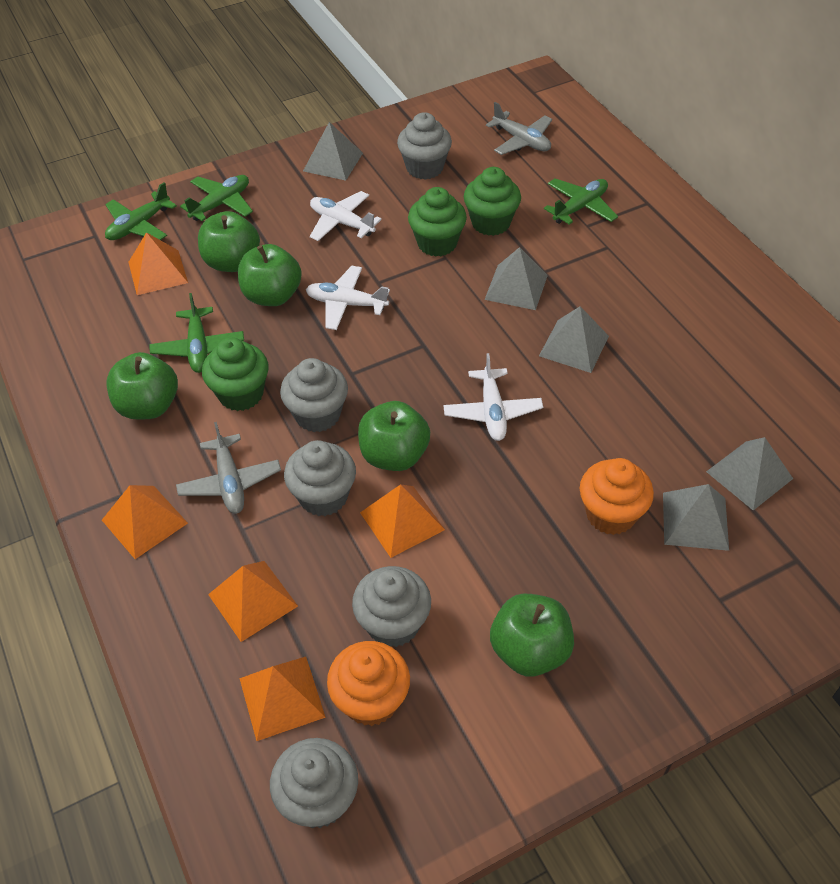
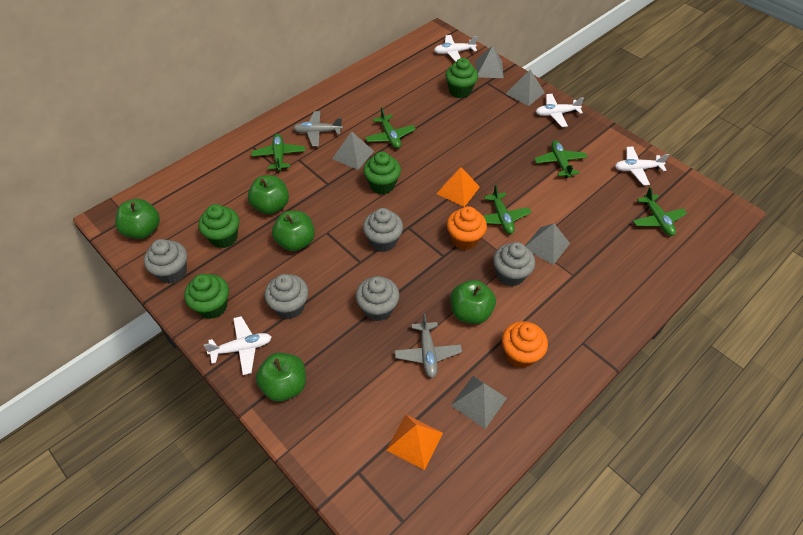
green cupcake: 3 -> 4
green plane: 4 -> 5
orange pyramid: 5 -> 2
white plane: 3 -> 4

